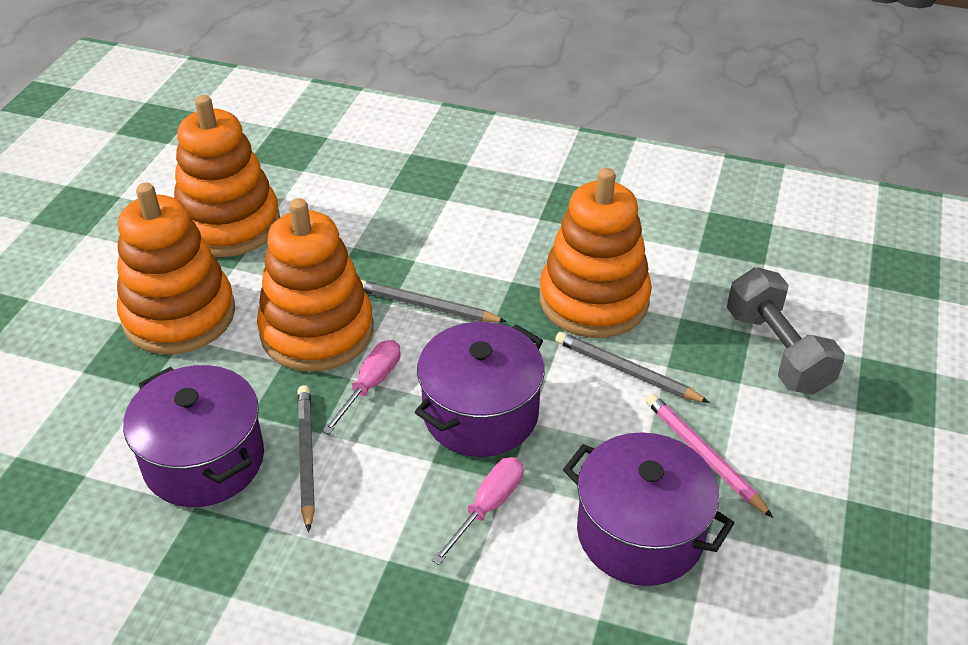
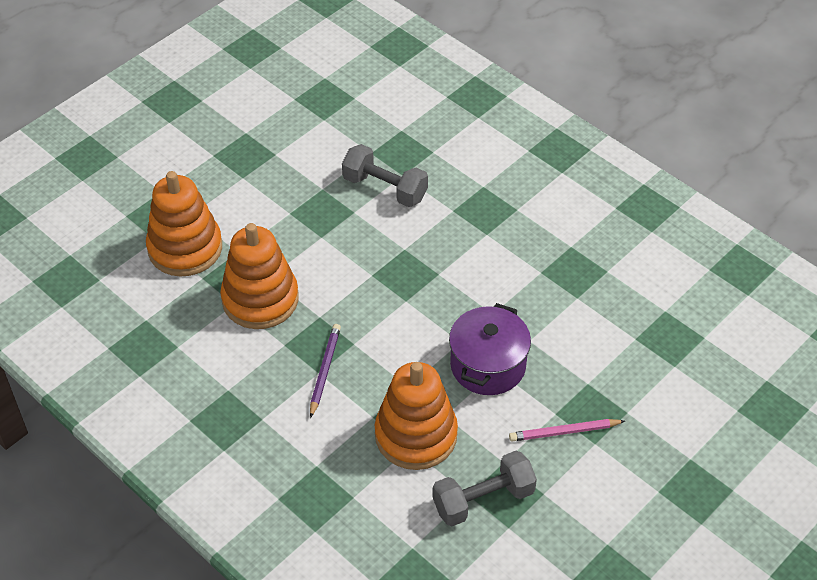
grey dumbbell: 1 -> 2
grey pencil: 3 -> 0
orange stacking toy: 4 -> 3
pink screwdriver: 2 -> 0
purple pencil: 0 -> 1
purple pot: 3 -> 1

